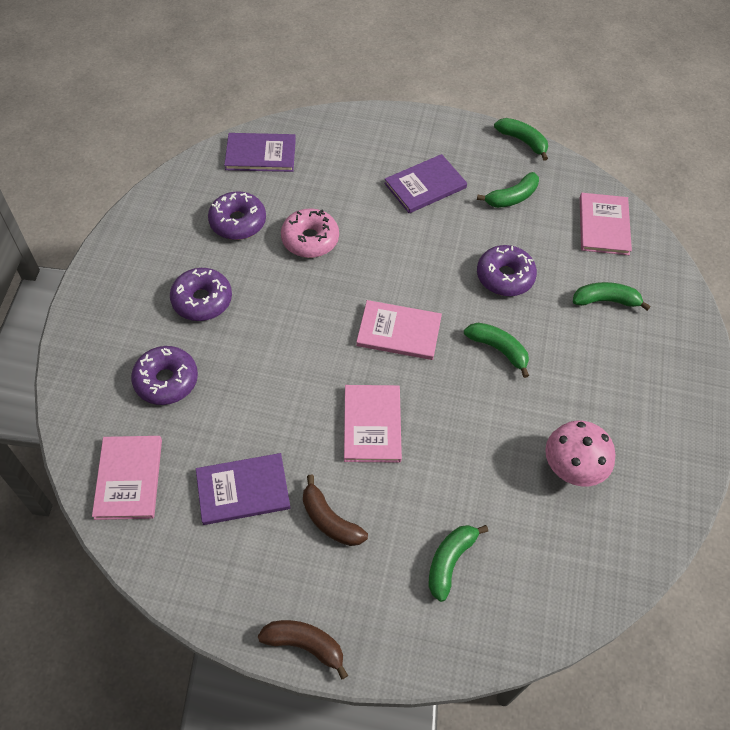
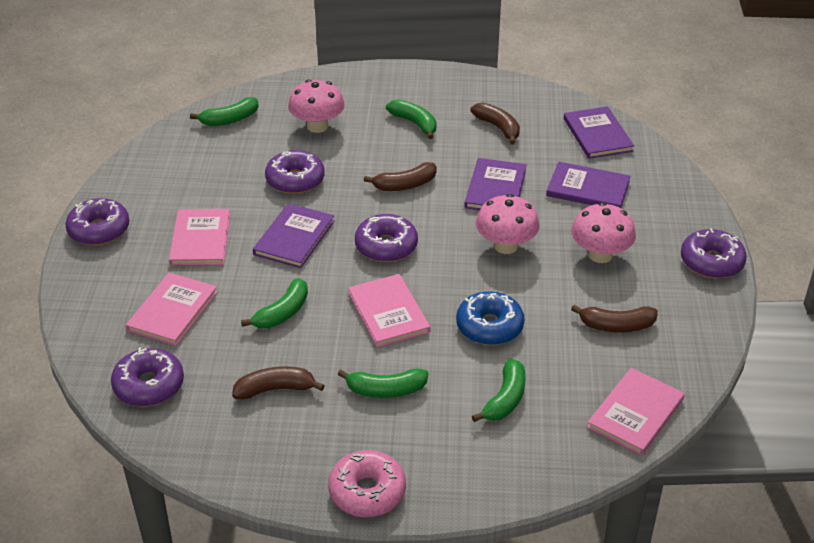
blue donut: 0 -> 1
brown banana: 2 -> 4
pink mushroom: 1 -> 3
purple book: 3 -> 4
purple donut: 4 -> 5

